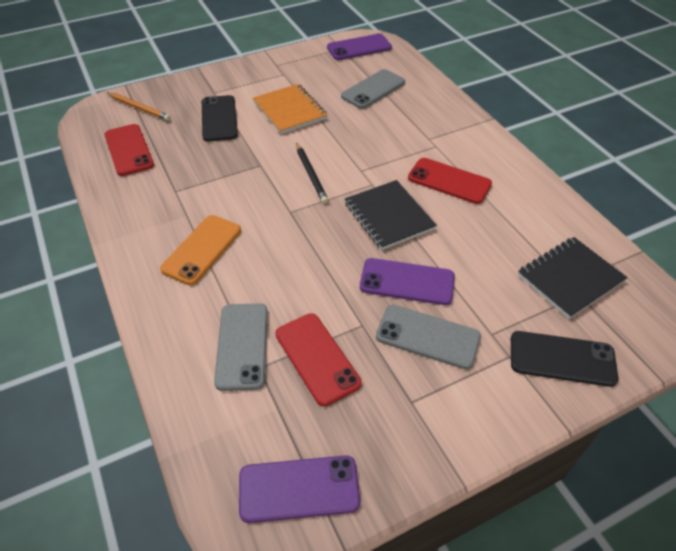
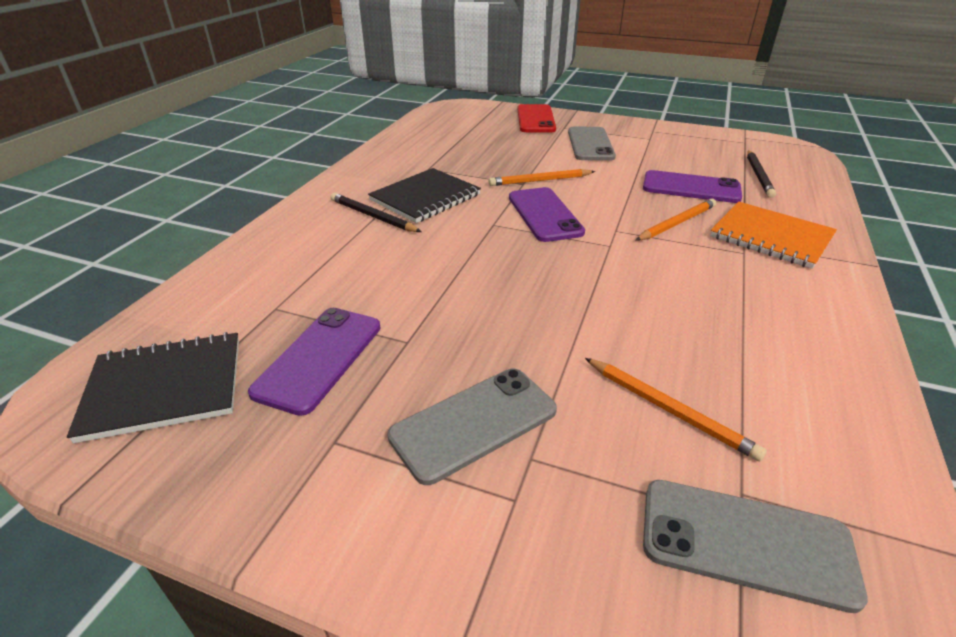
black pencil: 1 -> 2
black phone: 2 -> 0
orange pencil: 1 -> 3
orange phone: 1 -> 0
red phone: 3 -> 1

